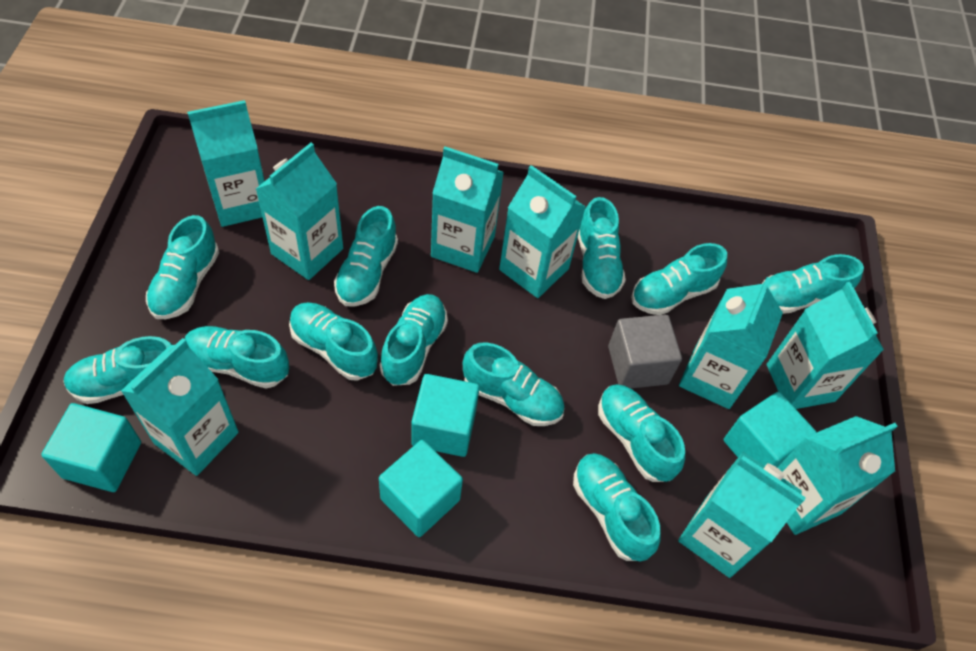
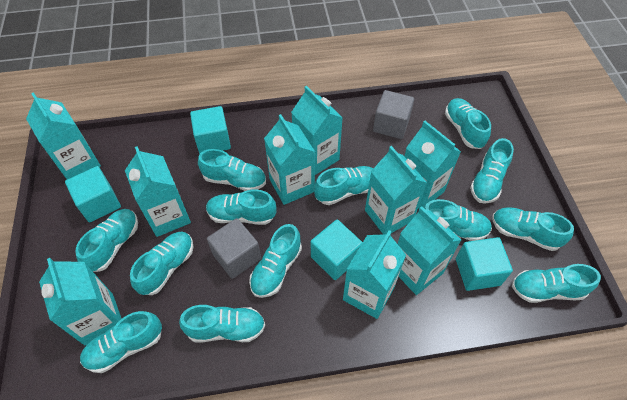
grey cube: 1 -> 2
turquoise shoe: 12 -> 13

